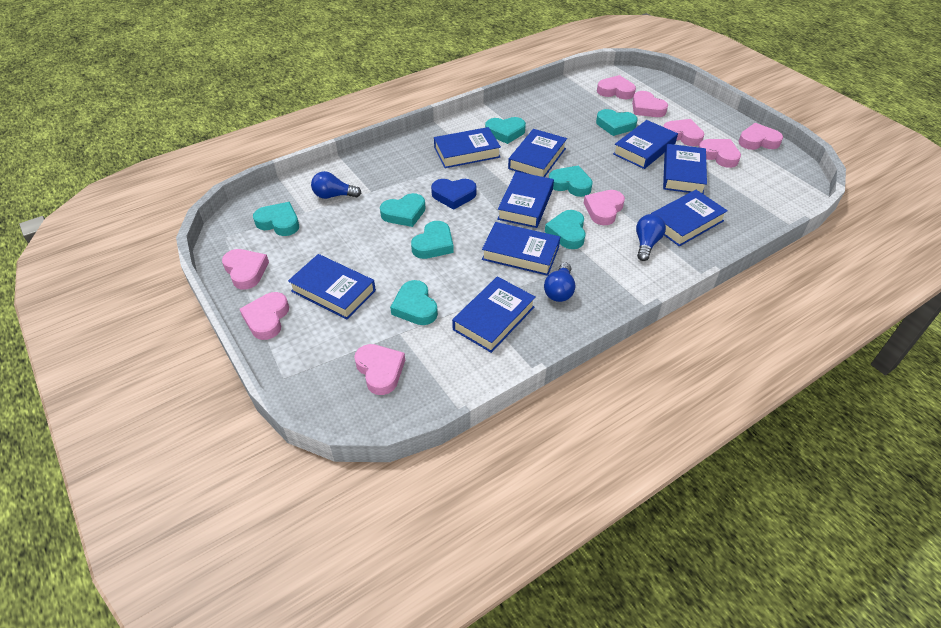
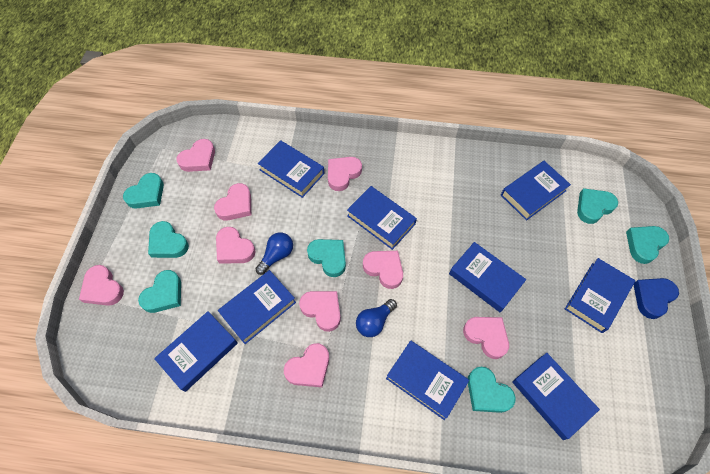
blue light bulb: 3 -> 2
turquoise heart: 8 -> 7

